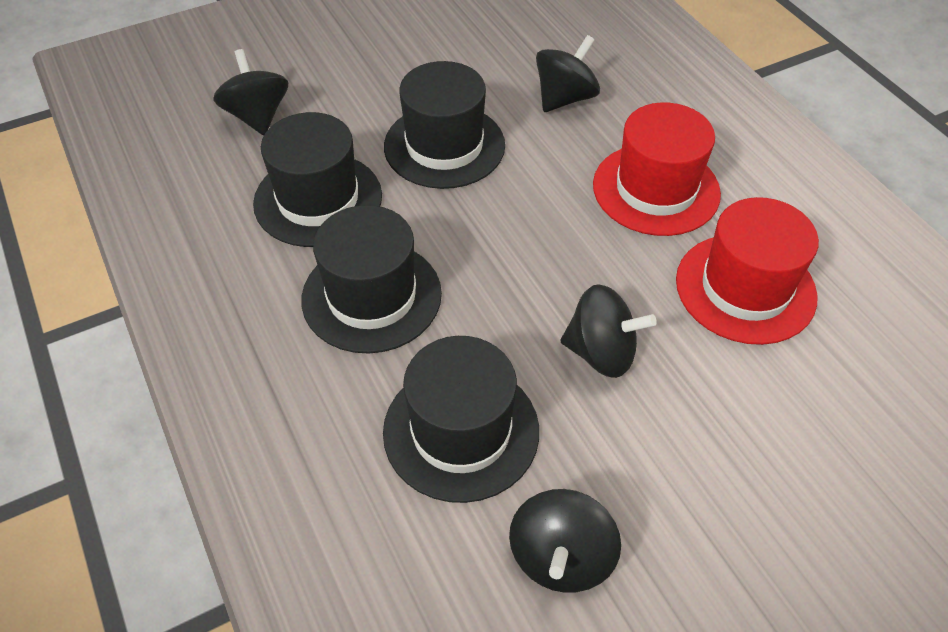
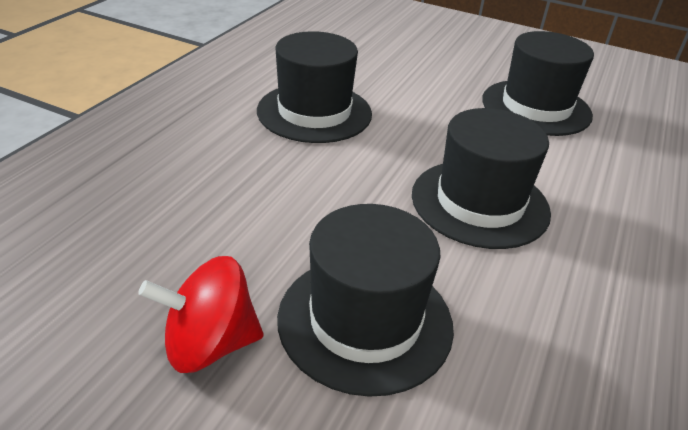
black spinning top: 4 -> 0
red hat: 2 -> 0
red spinning top: 0 -> 1

